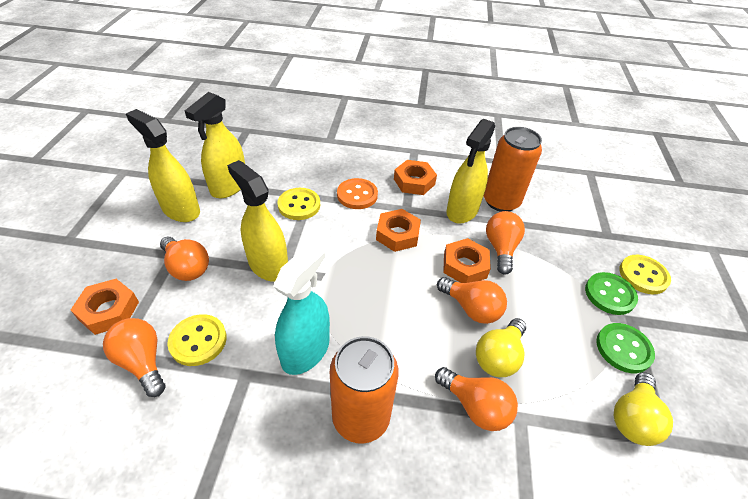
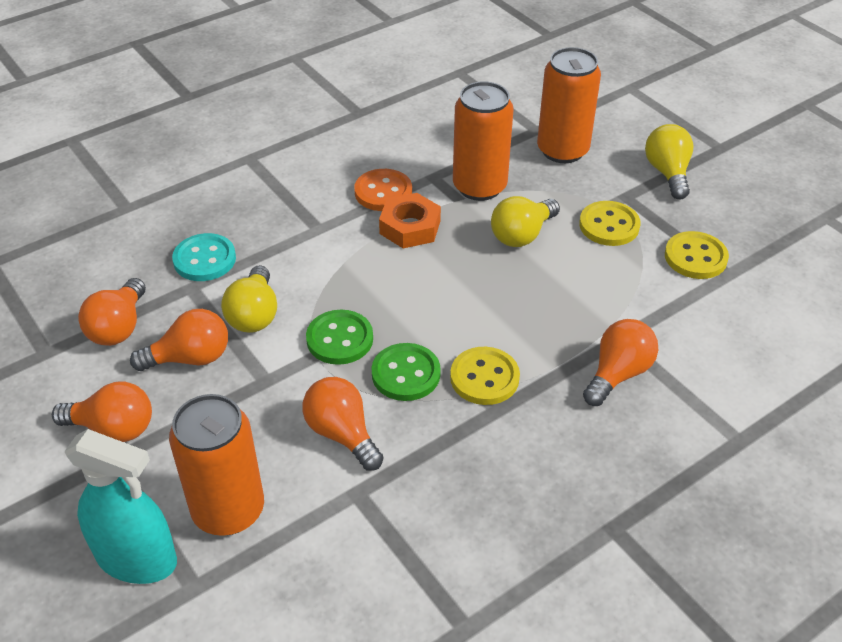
orange can: 2 -> 3
orange nut: 4 -> 1
turquoise button: 0 -> 1
yellow light bulb: 2 -> 3
yellow spray bottle: 4 -> 0

